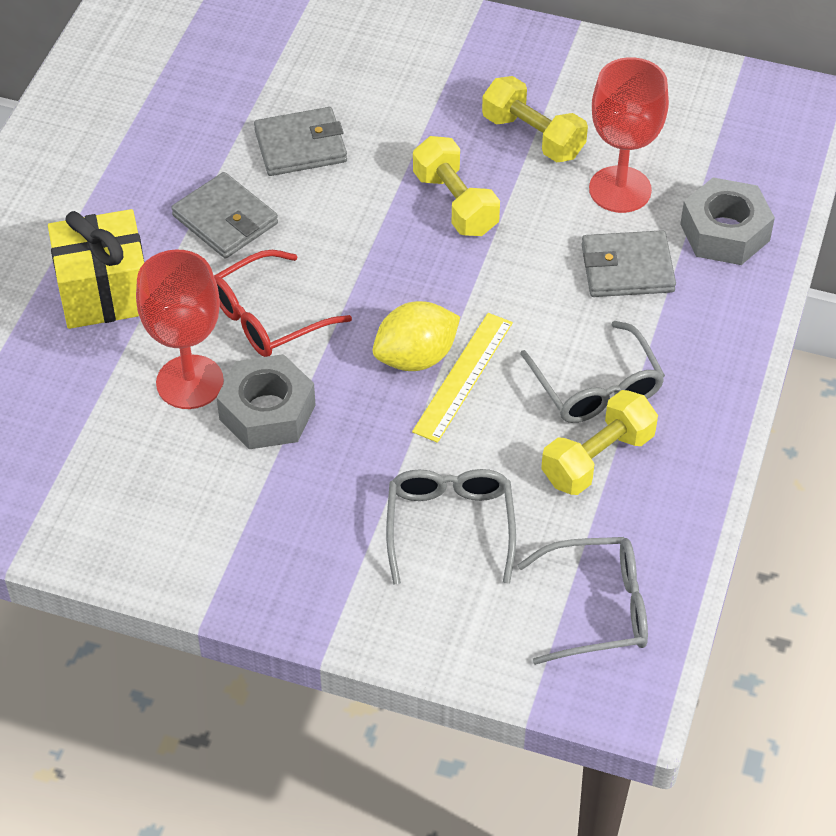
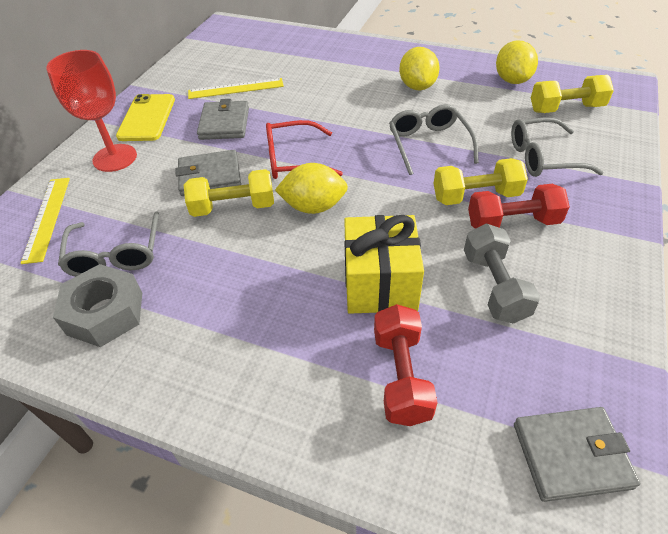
grey dumbbell: 0 -> 1
grey nut: 2 -> 1
red dumbbell: 0 -> 2
red goblet: 2 -> 1
yellow lemon: 1 -> 3
yellow phone: 0 -> 1
yellow ruler: 1 -> 2

